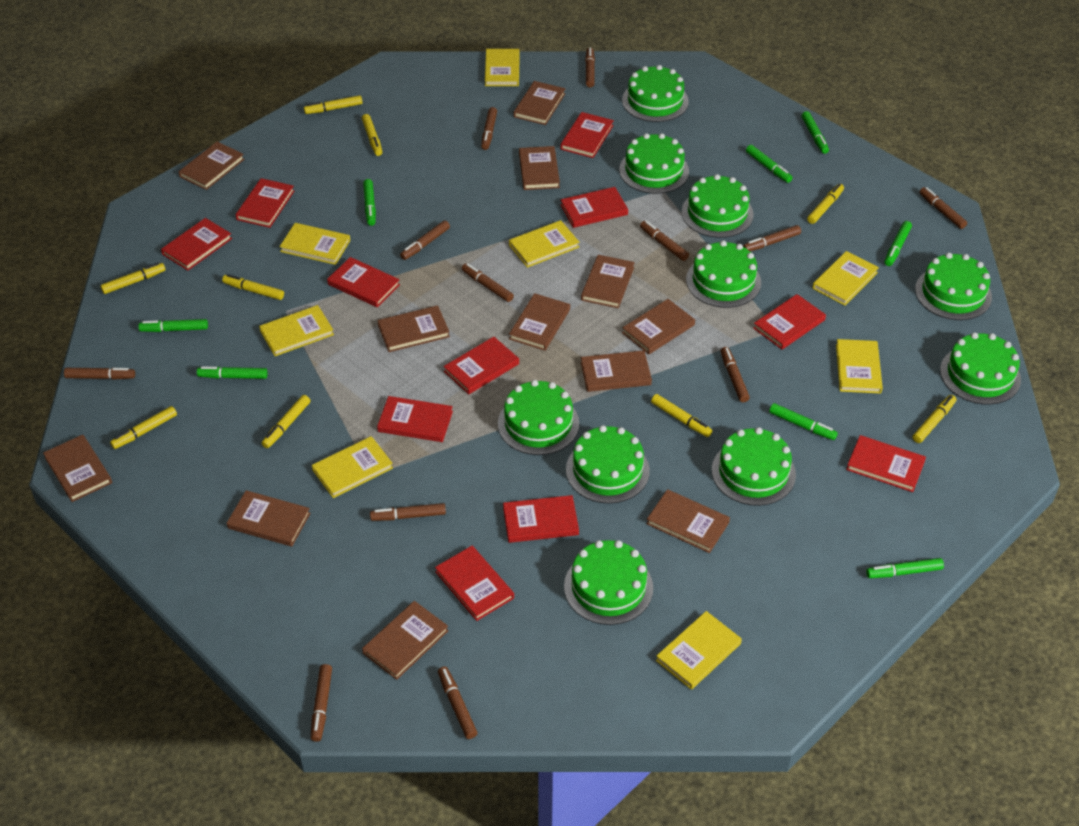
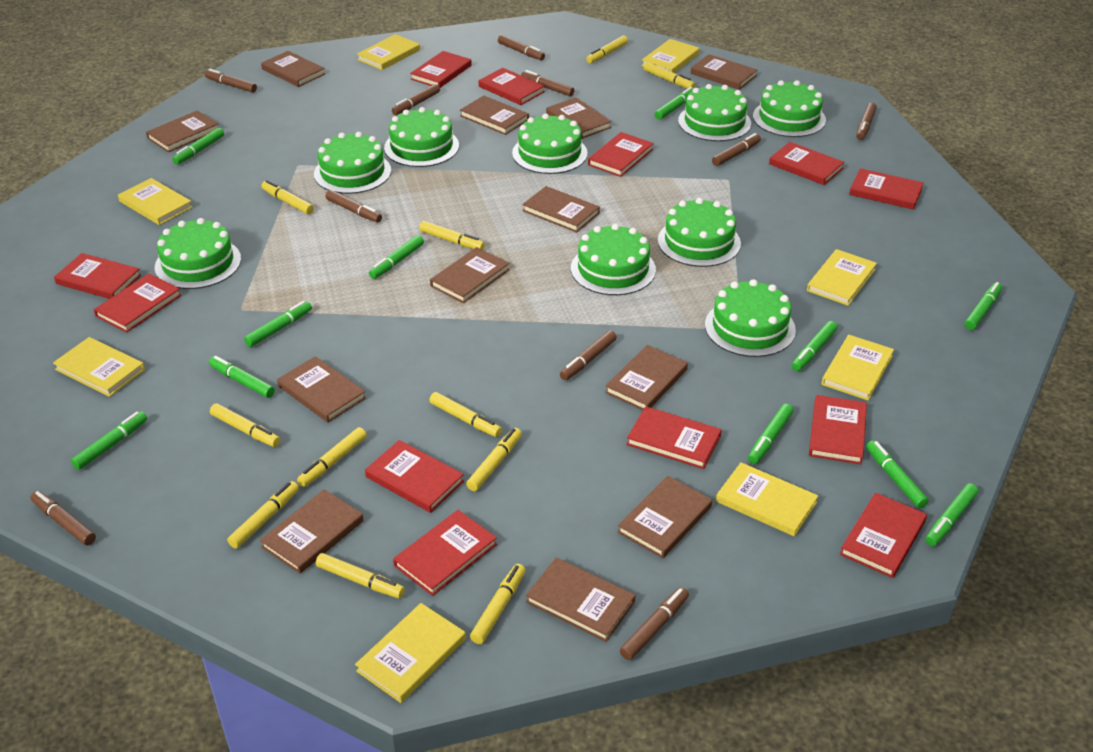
brown marker: 12 -> 10
green cake: 10 -> 9
green marker: 8 -> 11
red book: 11 -> 12
yellow marker: 9 -> 11

